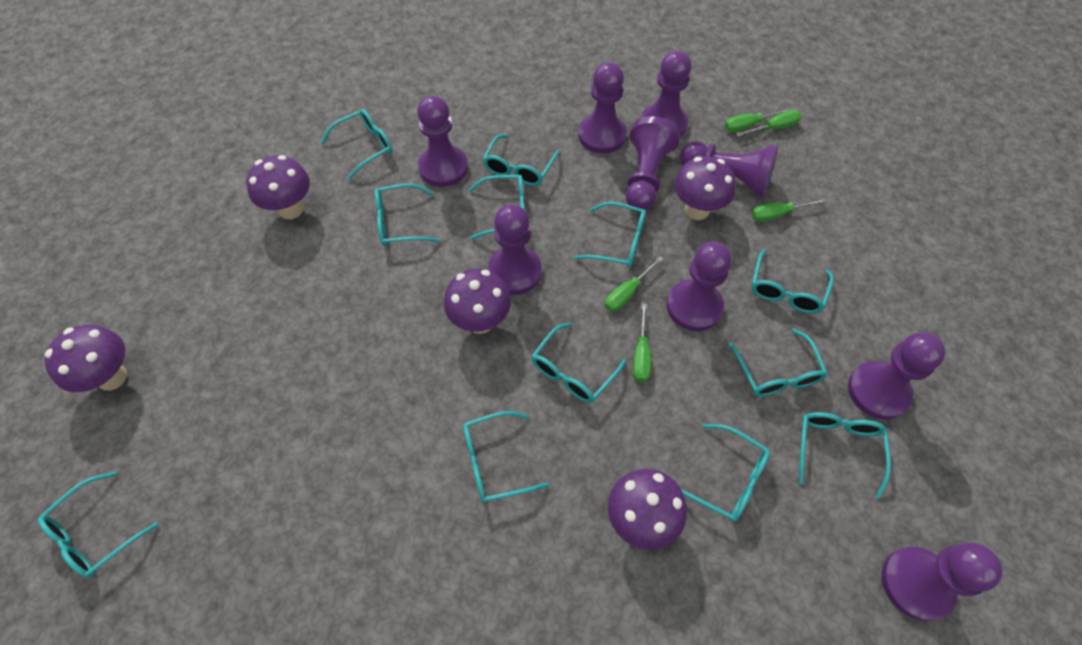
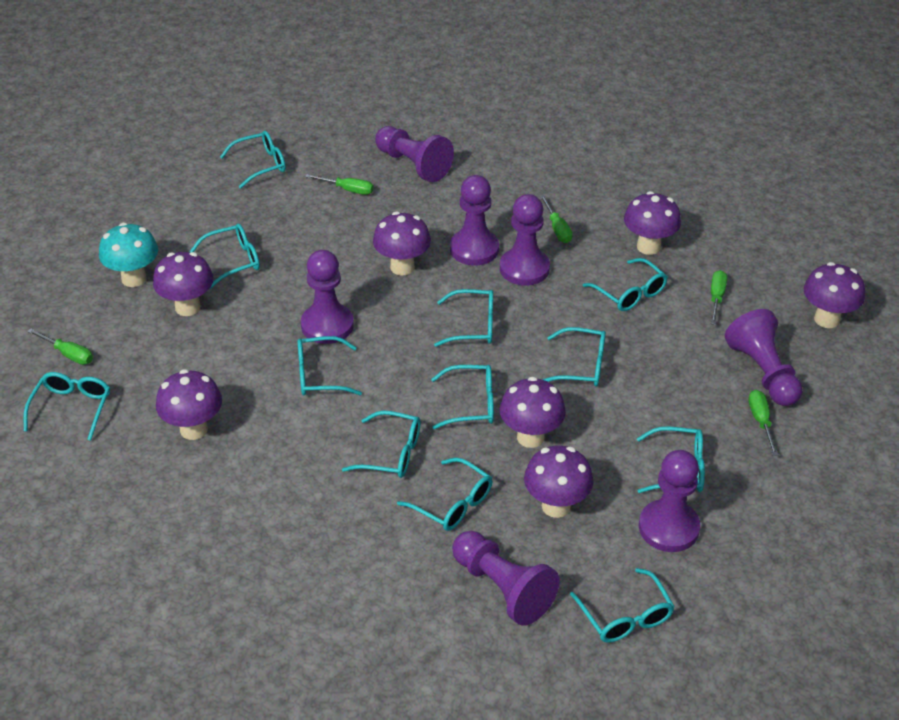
purple mushroom: 5 -> 7
purple pawn: 9 -> 7
turquoise mushroom: 0 -> 1

